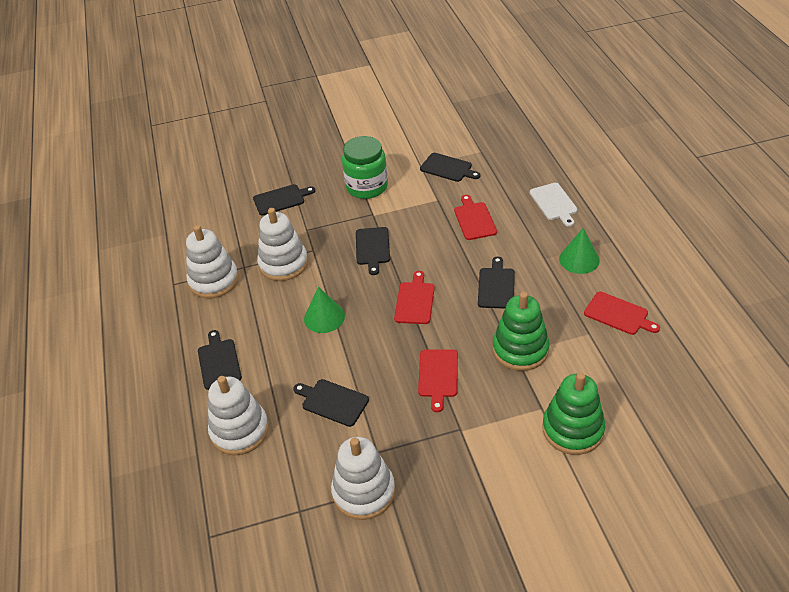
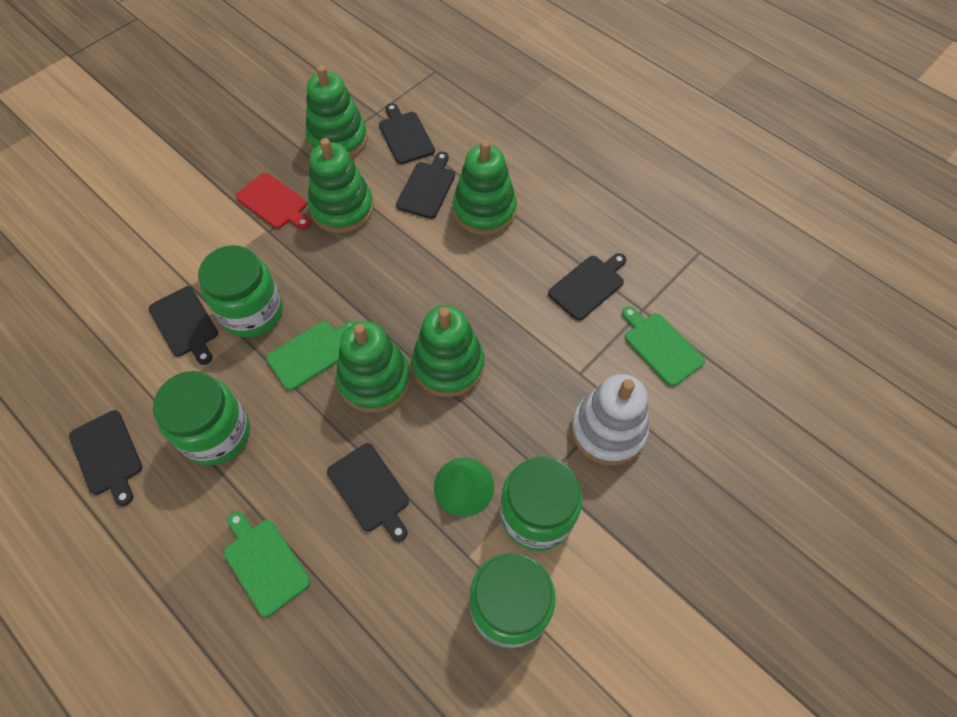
green cone: 2 -> 1
green cutting board: 0 -> 3
green jar: 1 -> 4
green stacking toy: 2 -> 5
red cutting board: 4 -> 1
white cutting board: 1 -> 0
white stacking toy: 4 -> 1

